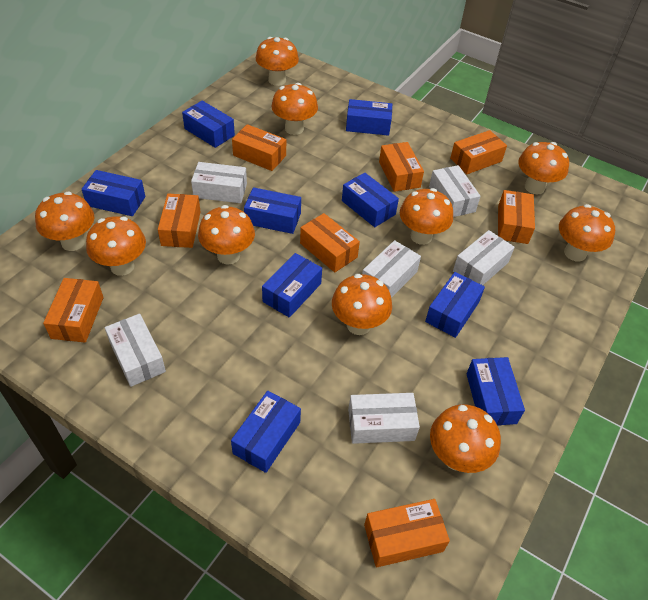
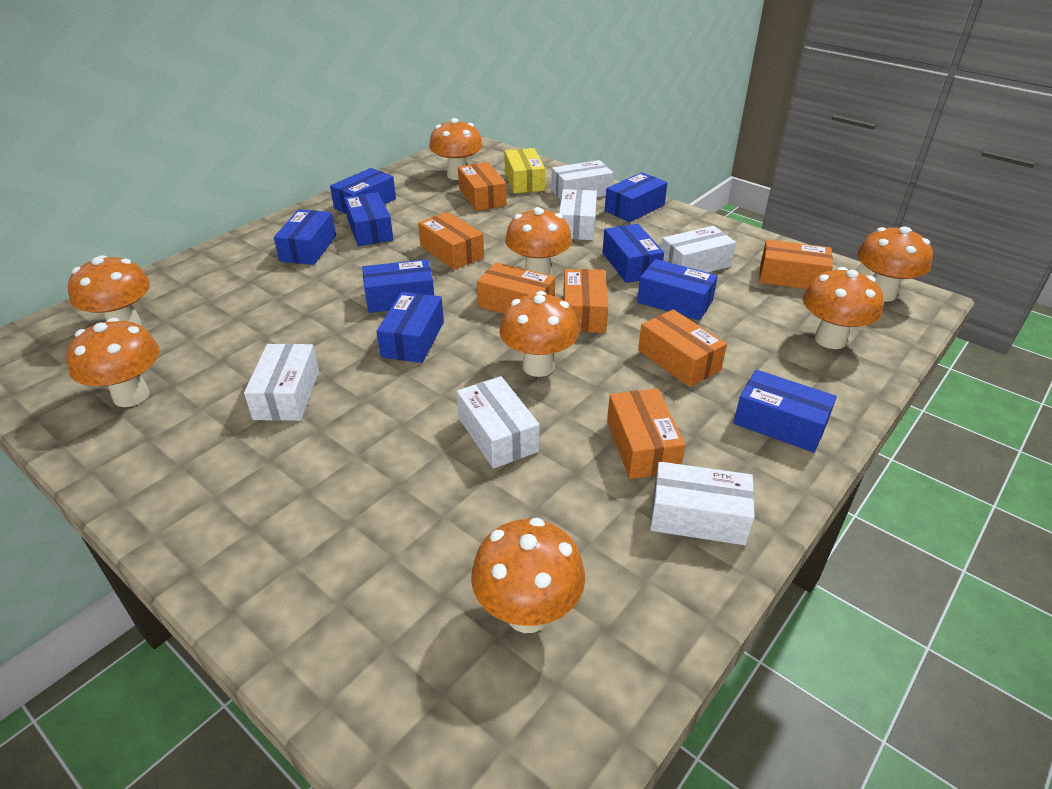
orange box: 8 -> 7
orange mushroom: 10 -> 8
yellow box: 0 -> 1

